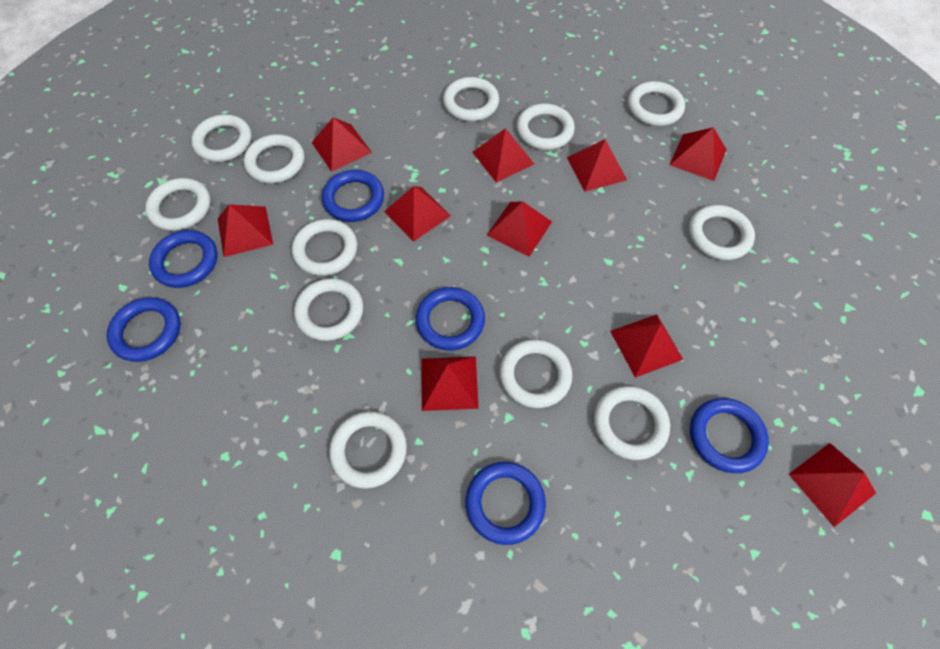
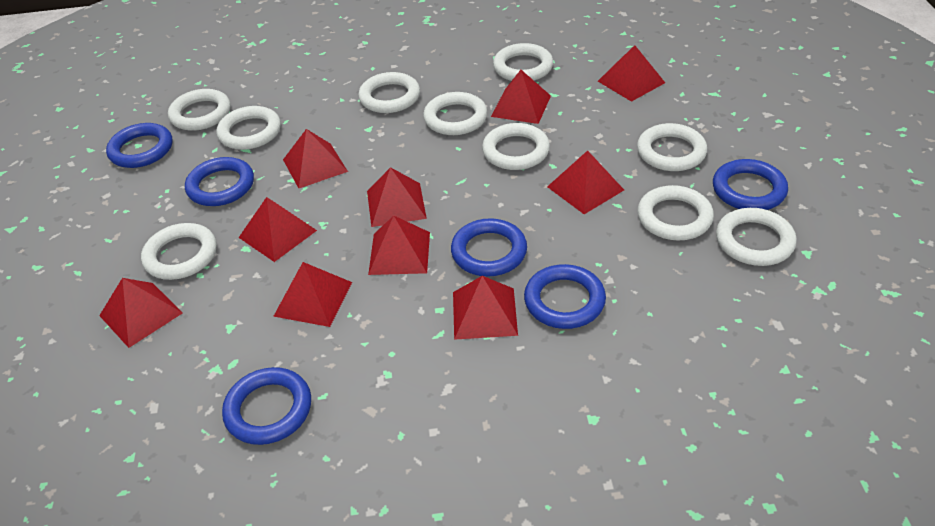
white ring: 12 -> 10

